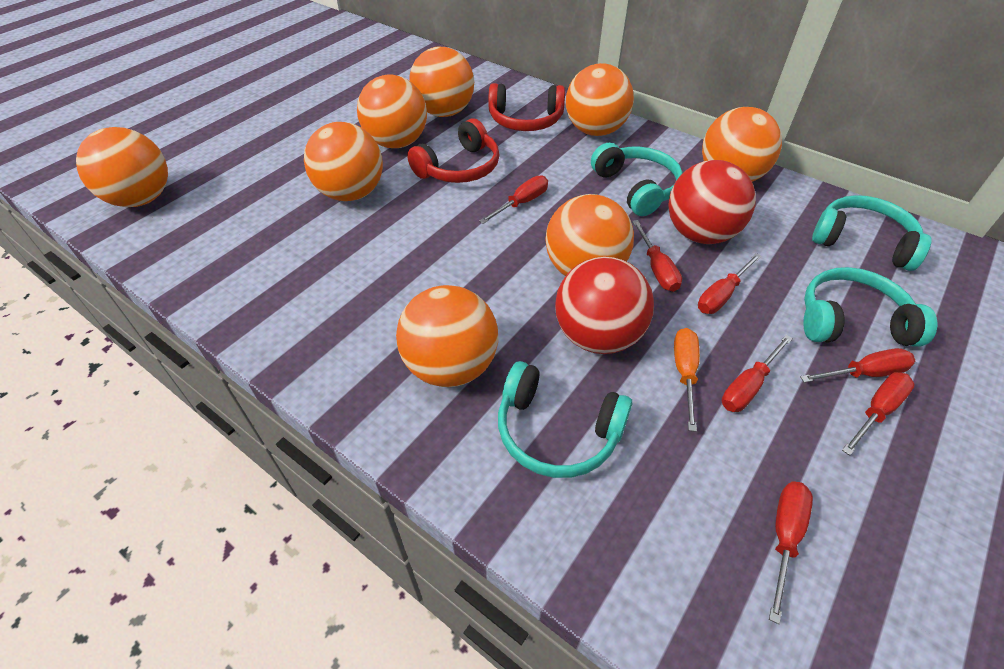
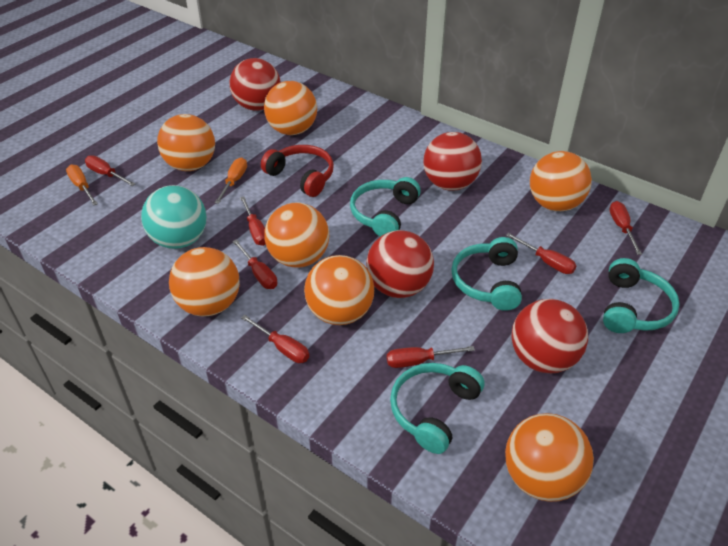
orange ball: 8 -> 7
orange screwdriver: 1 -> 2
red ball: 2 -> 4
red headphones: 2 -> 1
turquoise ball: 0 -> 1

